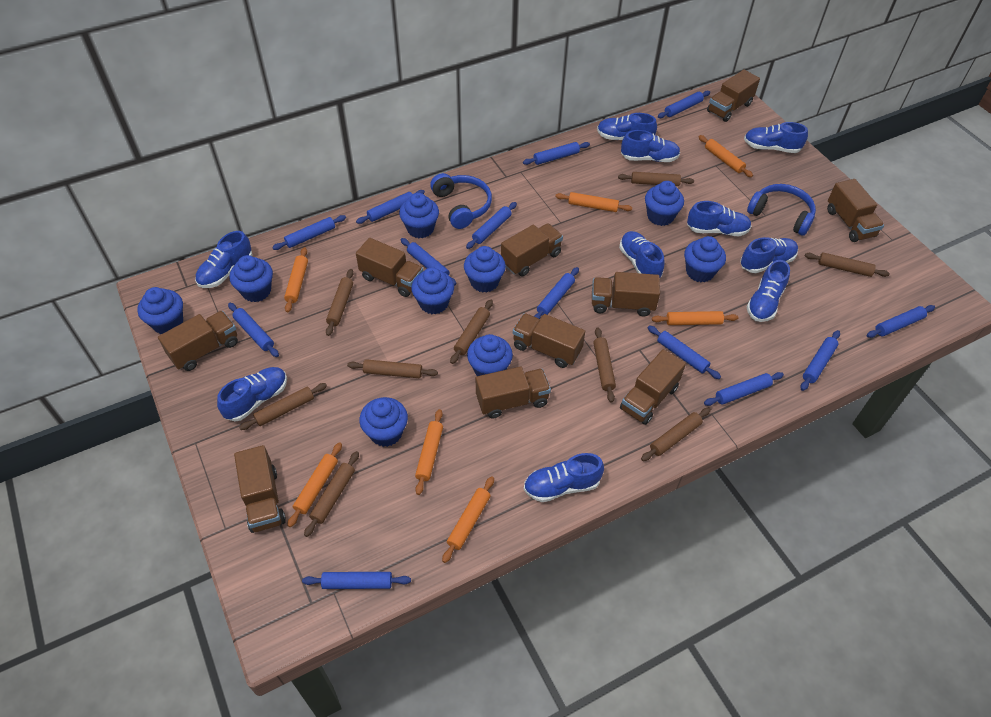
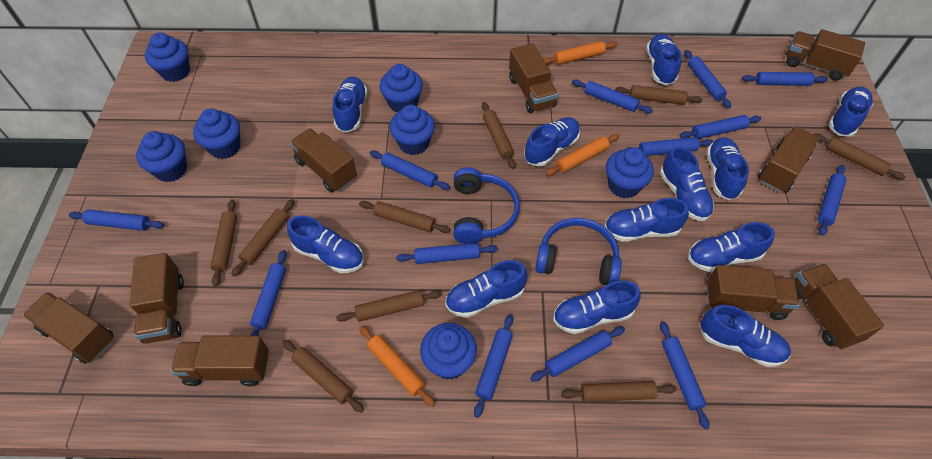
blue cupcake: 9 -> 7
blue shoe: 10 -> 12
brown truck: 10 -> 9
orange rolling pin: 7 -> 3

